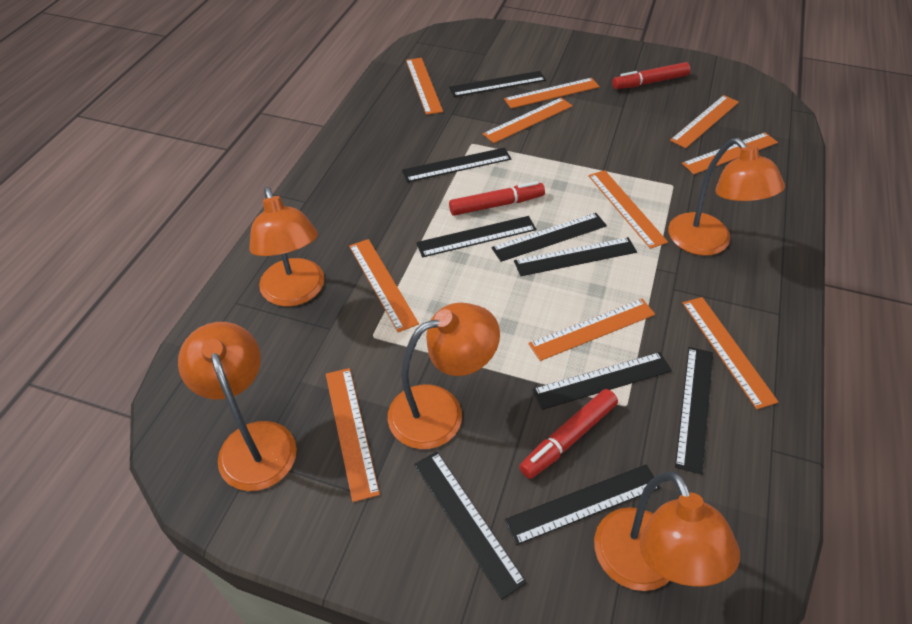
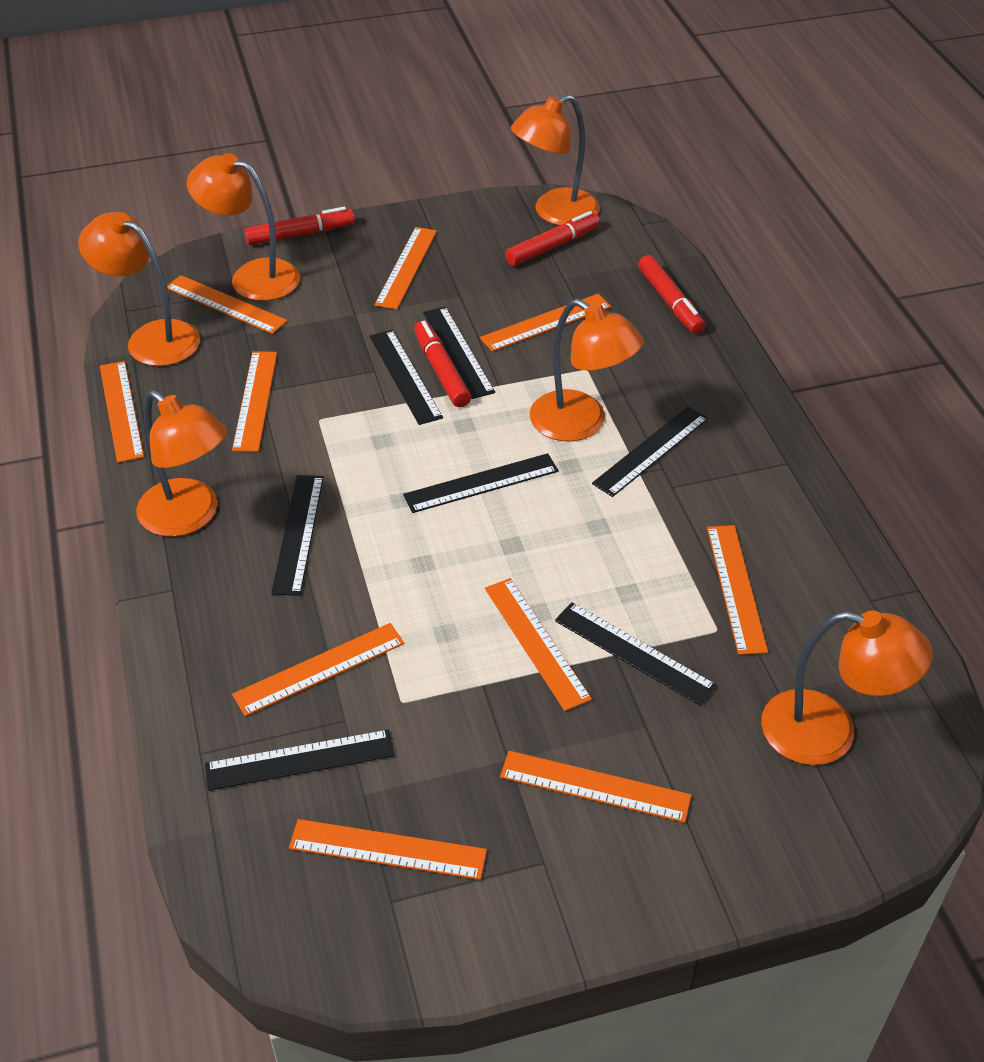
black ruler: 9 -> 7
orange lamp: 5 -> 6
red marker: 3 -> 4

